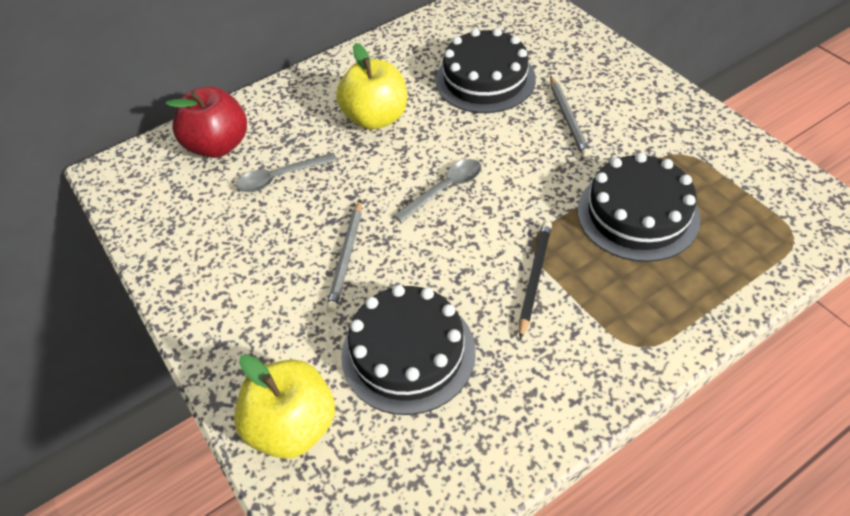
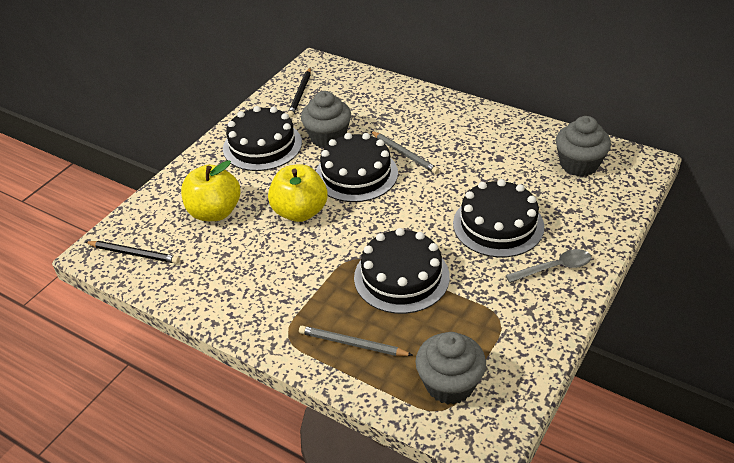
black cake: 3 -> 4
black pencil: 1 -> 2
grey cupcake: 0 -> 3
grey spoon: 2 -> 1
red apple: 1 -> 0

